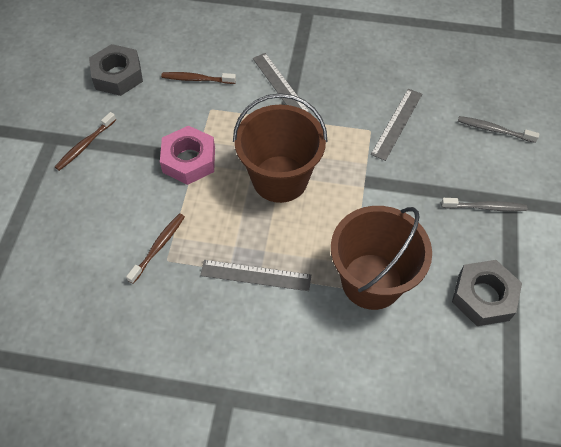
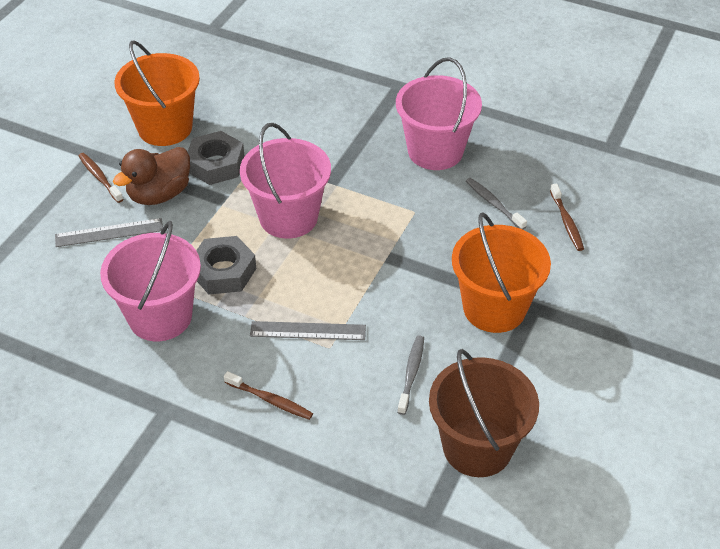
brown bucket: 2 -> 1
brown duck: 0 -> 1
grey ruler: 3 -> 2
orange bucket: 0 -> 2
pink bucket: 0 -> 3
pink nut: 1 -> 0

